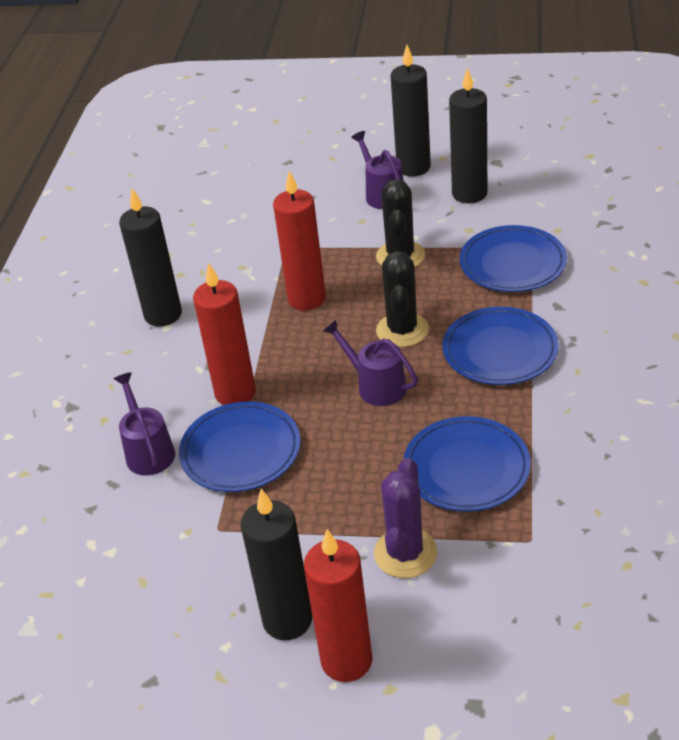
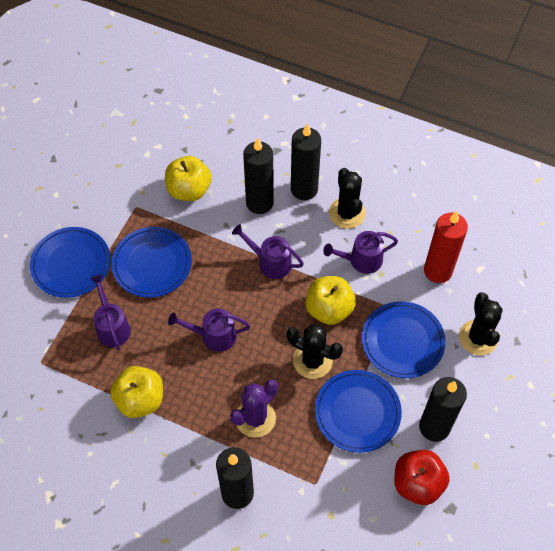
black cactus: 2 -> 3
purple watering can: 3 -> 4
red apple: 0 -> 1
red candle: 3 -> 1
yellow apple: 0 -> 3

